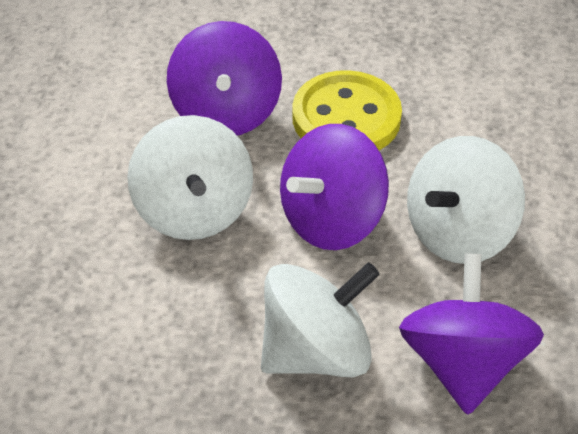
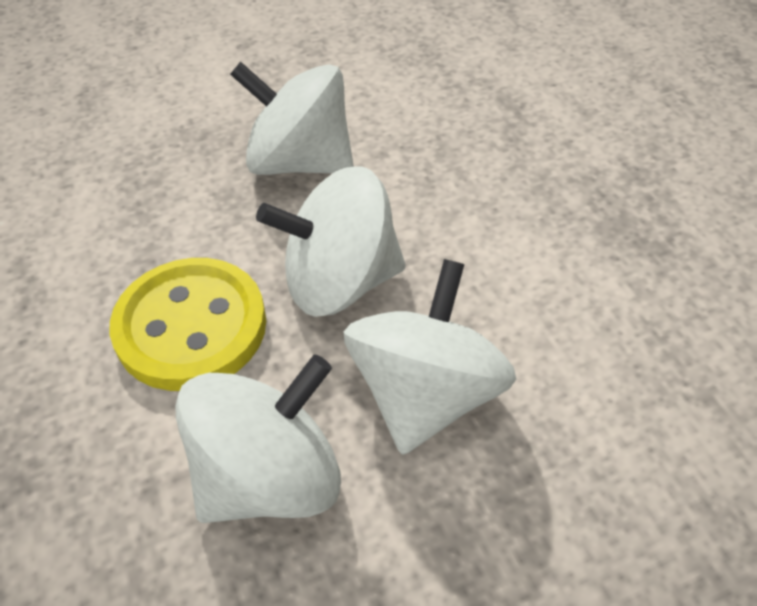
purple spinning top: 3 -> 0
white spinning top: 3 -> 4

